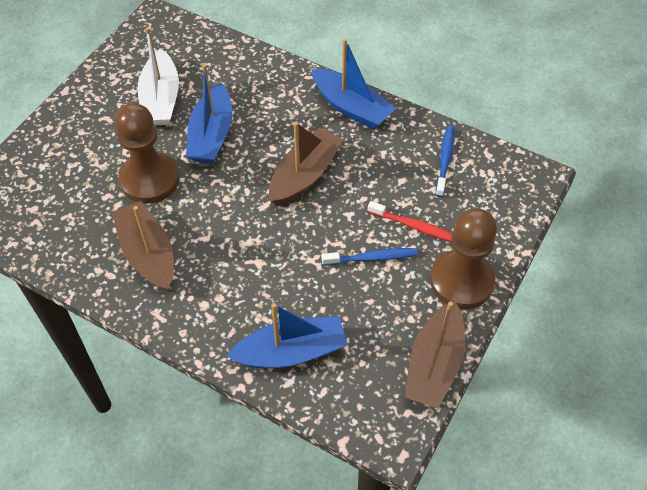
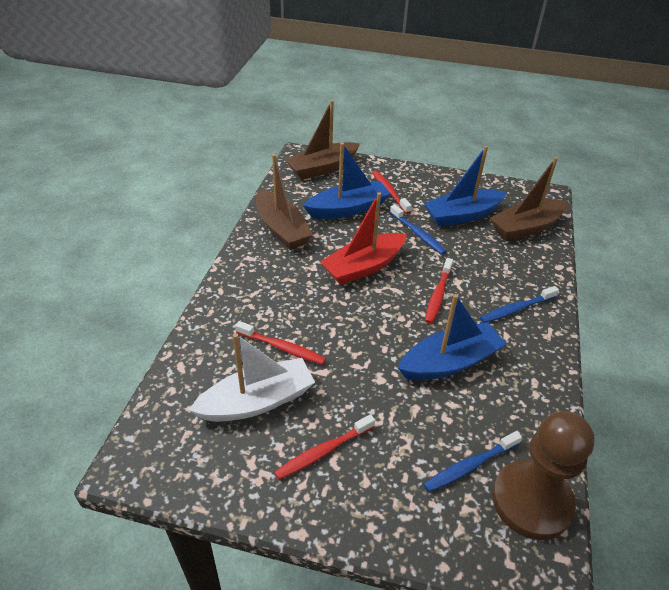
blue toothbrush: 2 -> 3
brown pawn: 2 -> 1
red boat: 0 -> 1
red toothbrush: 1 -> 4

